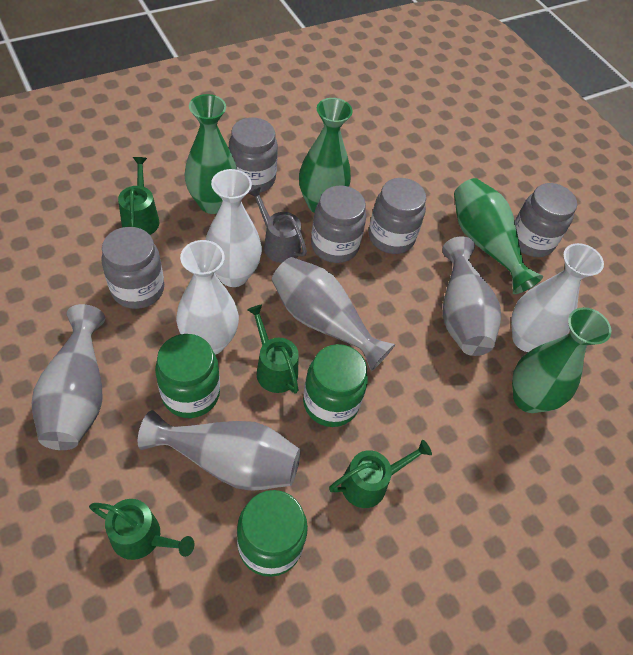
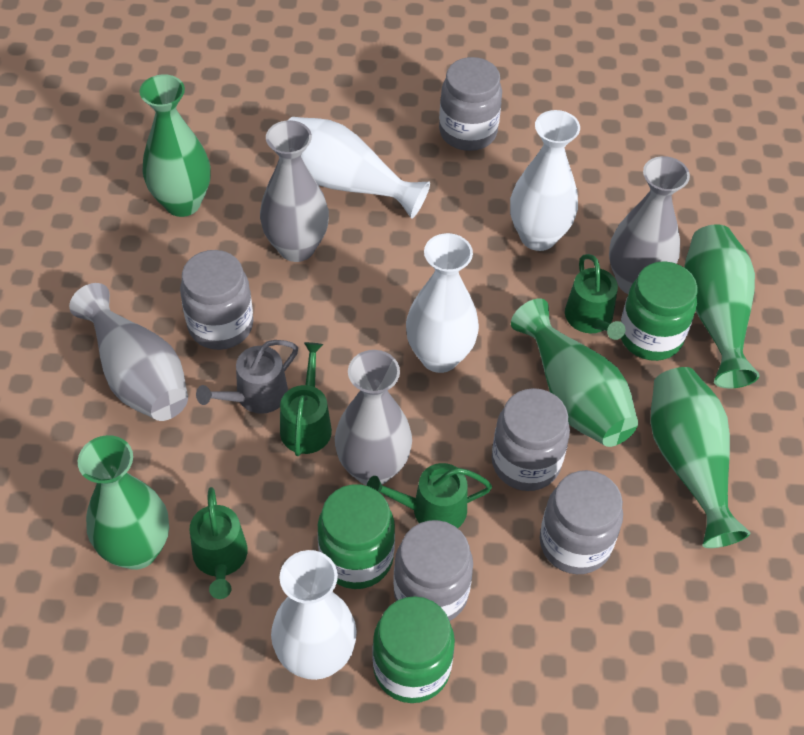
green vase: 4 -> 5
white vase: 3 -> 4

